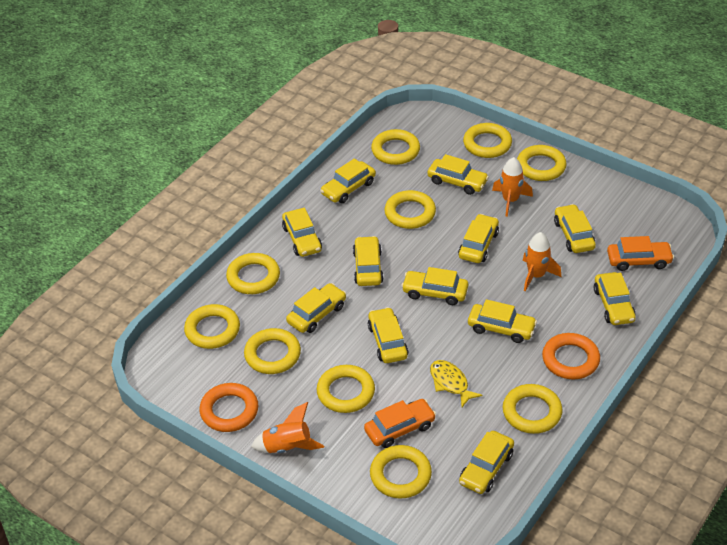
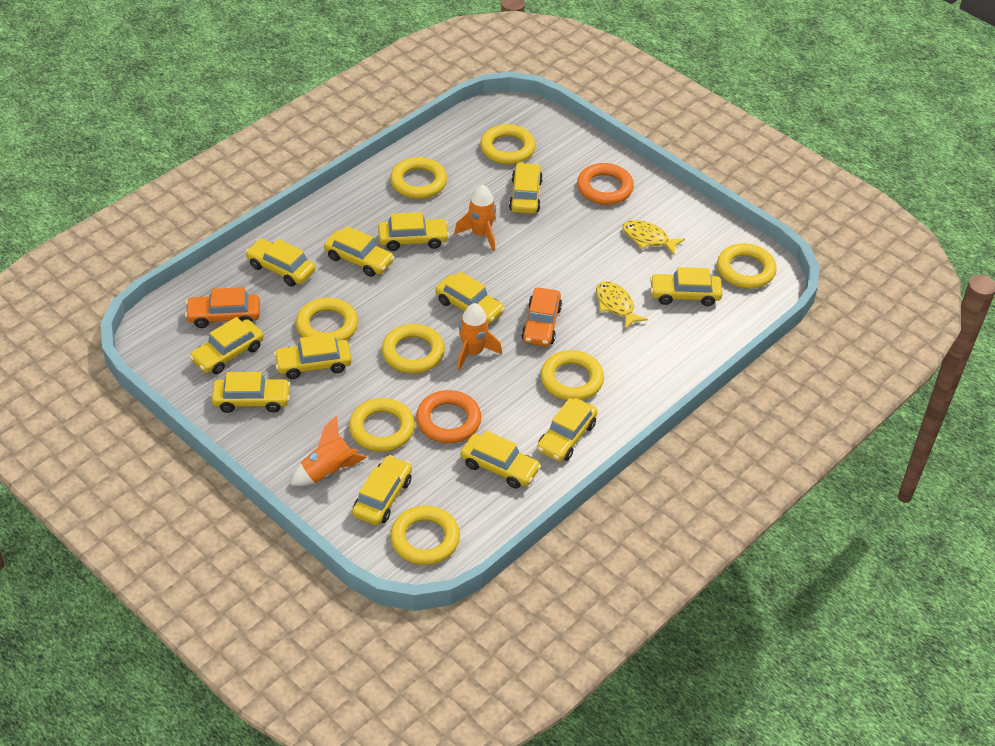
yellow fish: 1 -> 2
yellow ring: 10 -> 8

